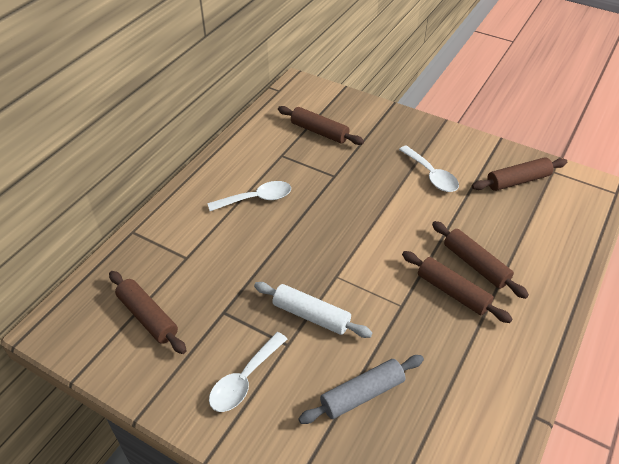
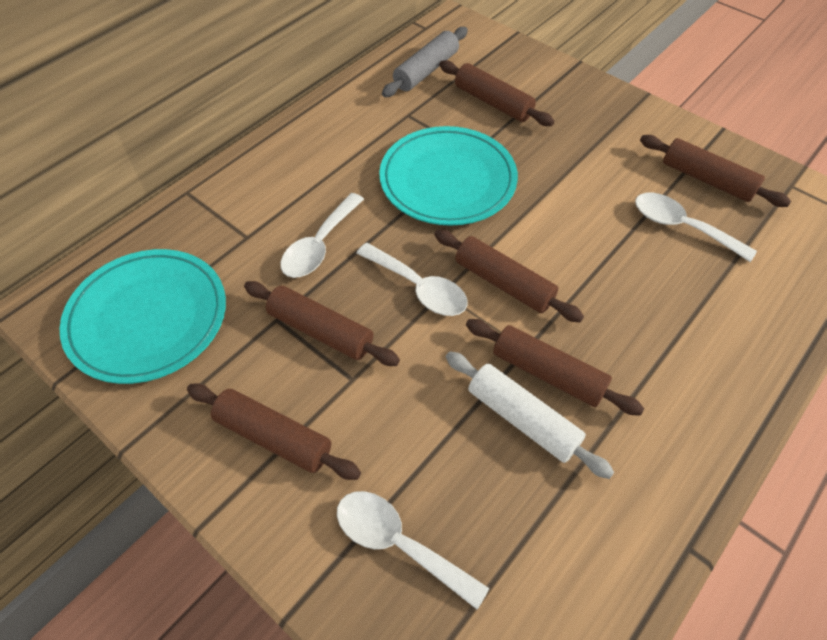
brown rolling pin: 5 -> 6
turquoise plate: 0 -> 2
white spoon: 3 -> 4

